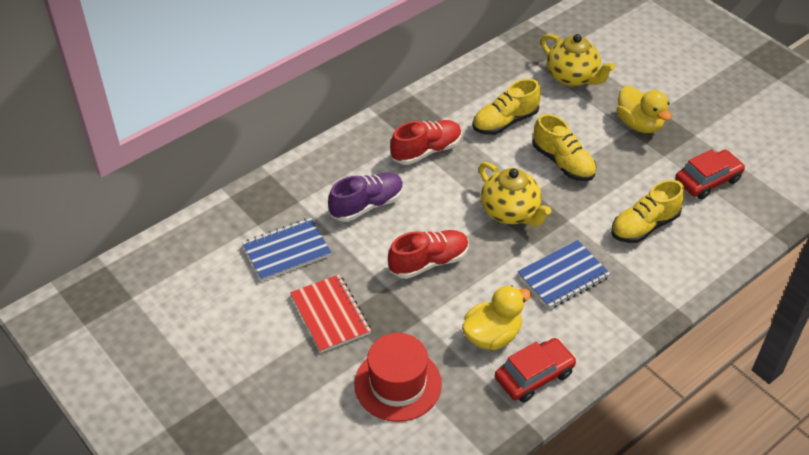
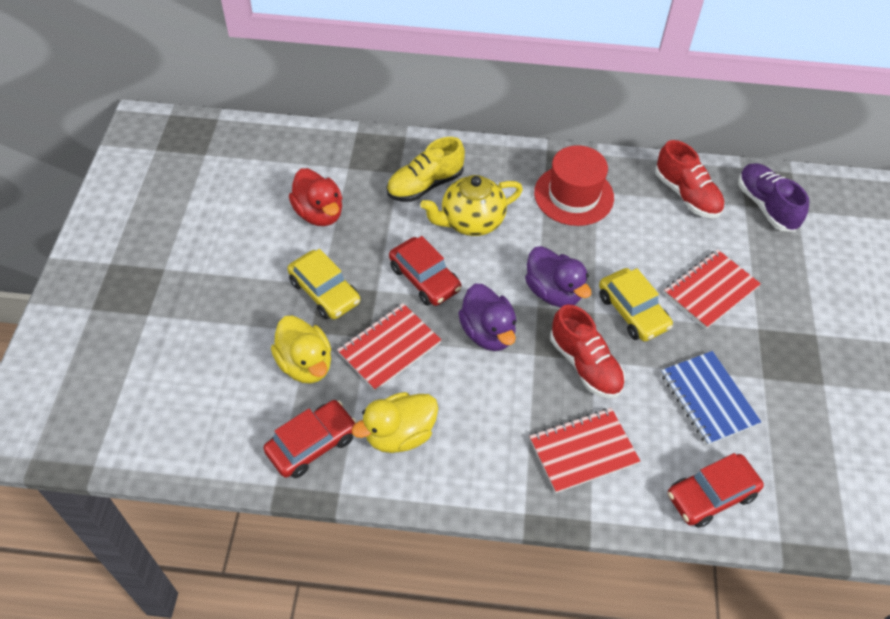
blue notebook: 2 -> 1
purple duck: 0 -> 2
red car: 2 -> 3
red duck: 0 -> 1
red notebook: 1 -> 3
yellow car: 0 -> 2
yellow shoe: 3 -> 1
yellow teapot: 2 -> 1

